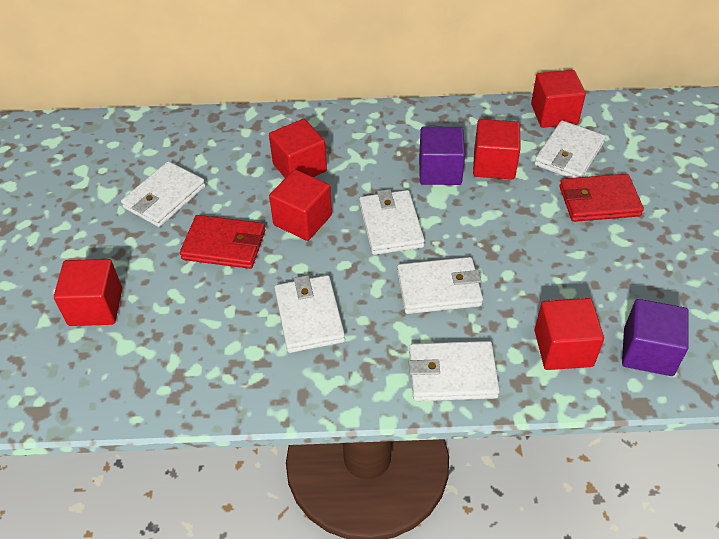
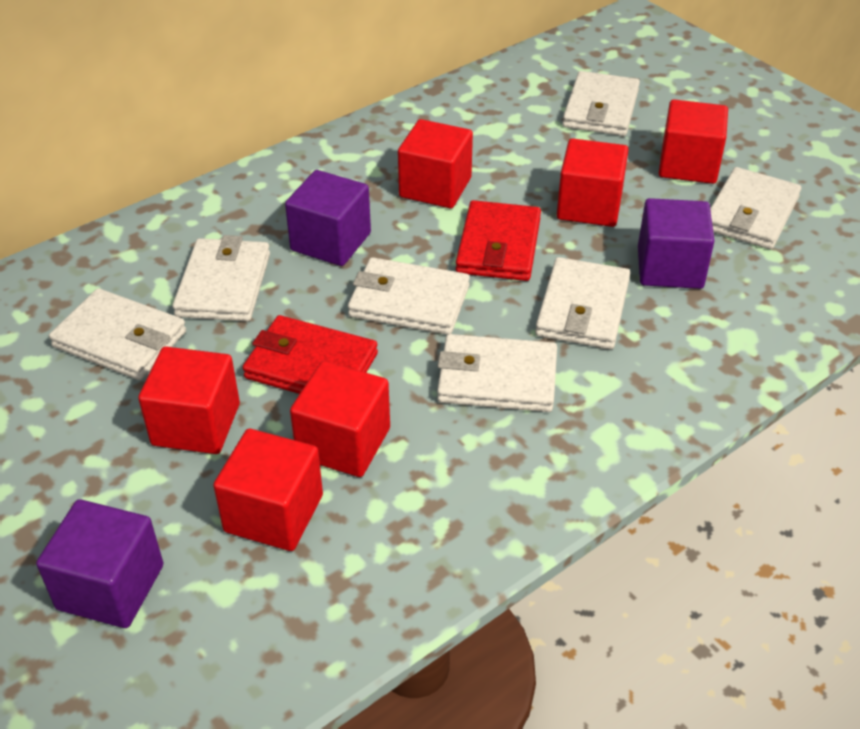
purple cube: 2 -> 3
white wallet: 6 -> 7

